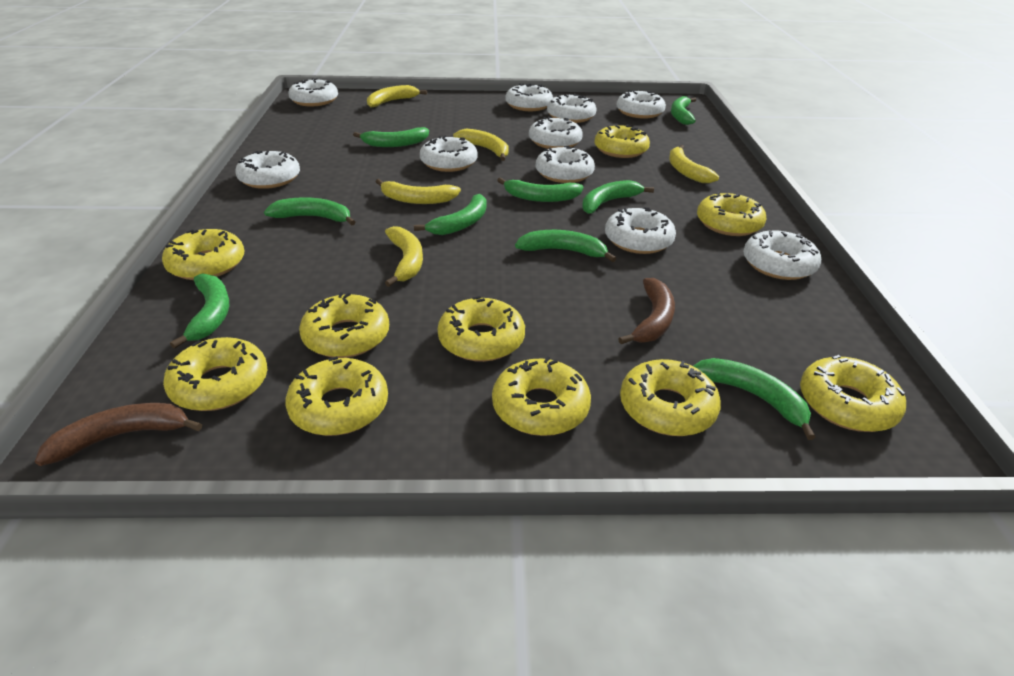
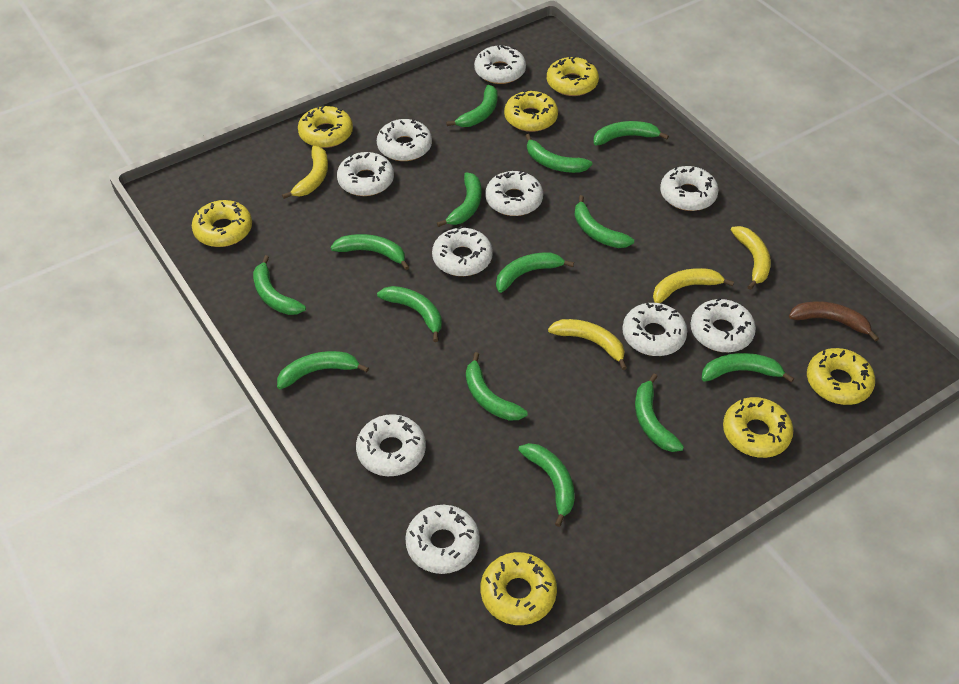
brown banana: 2 -> 1
green banana: 9 -> 14
yellow banana: 5 -> 4
yellow donut: 10 -> 7

